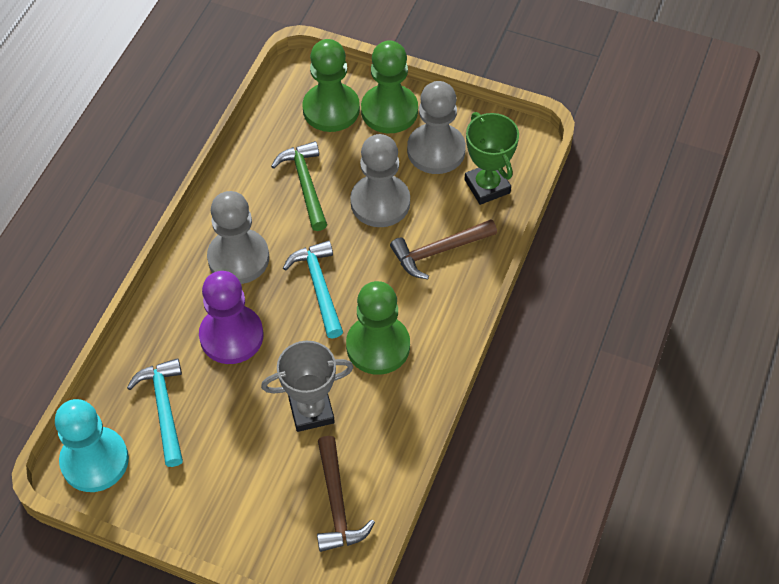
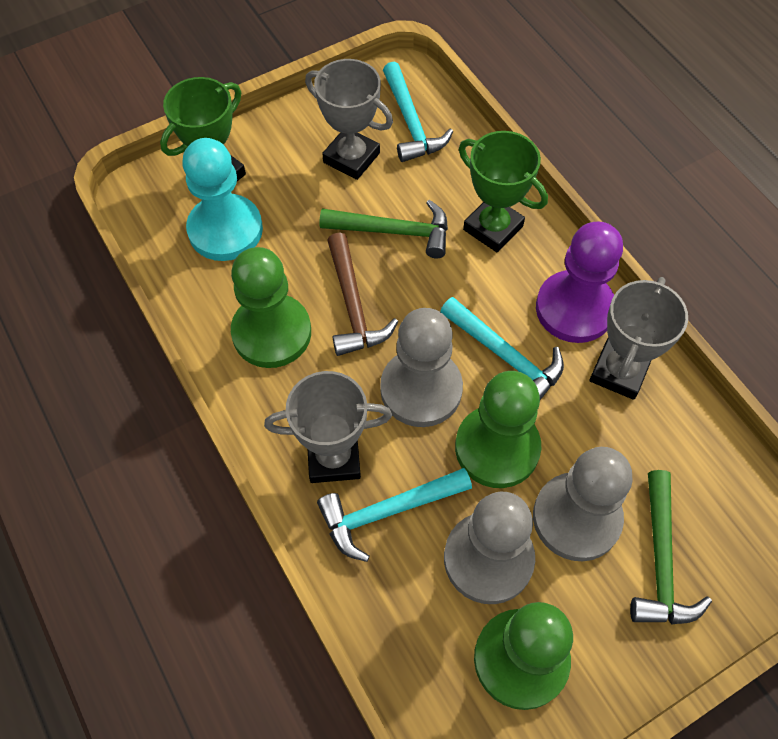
brown hammer: 2 -> 1
green hammer: 1 -> 2
green trophy: 1 -> 2
grey trophy: 1 -> 3
turquoise hammer: 2 -> 3

